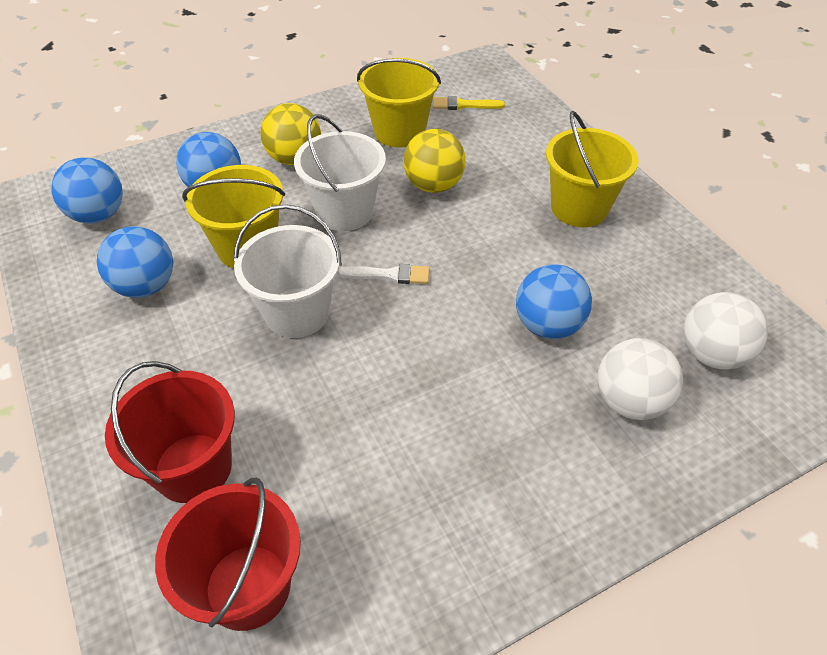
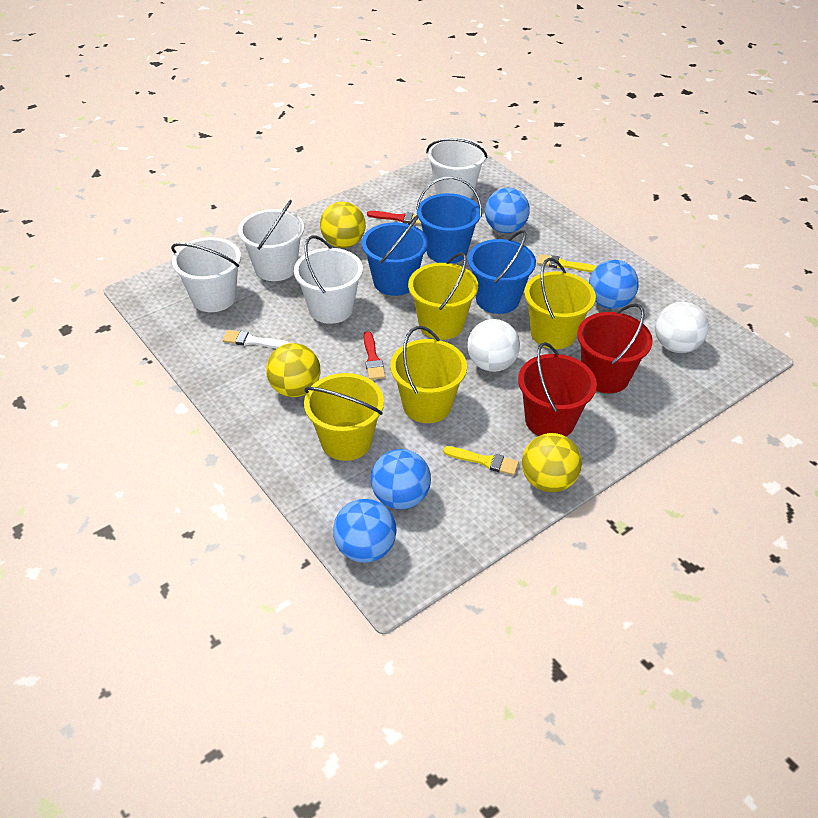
blue bucket: 0 -> 3
red brush: 0 -> 2
white bucket: 2 -> 4
yellow ball: 2 -> 3
yellow brush: 1 -> 2
yellow bucket: 3 -> 4

